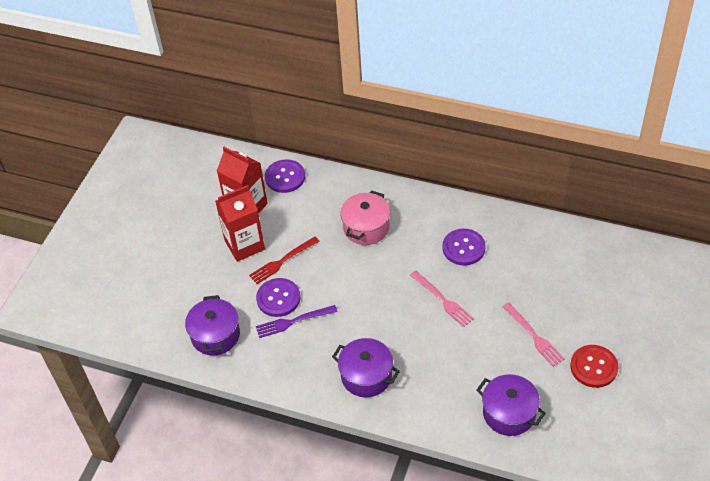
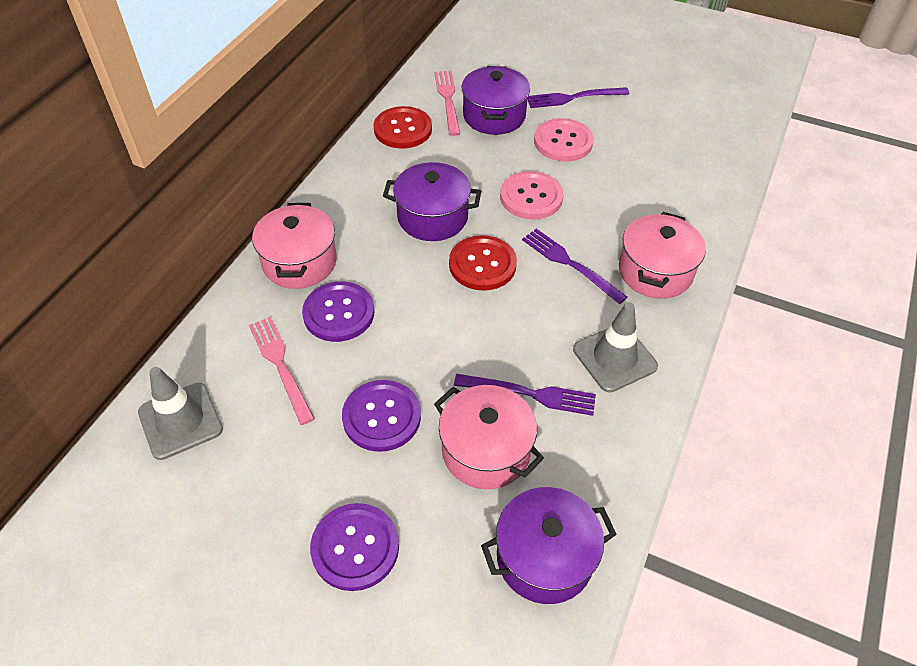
grey traffic cone: 0 -> 2
pink button: 0 -> 2
pink pot: 1 -> 3
purple fork: 1 -> 3
red button: 1 -> 2
red carton: 2 -> 0
red fork: 1 -> 0

